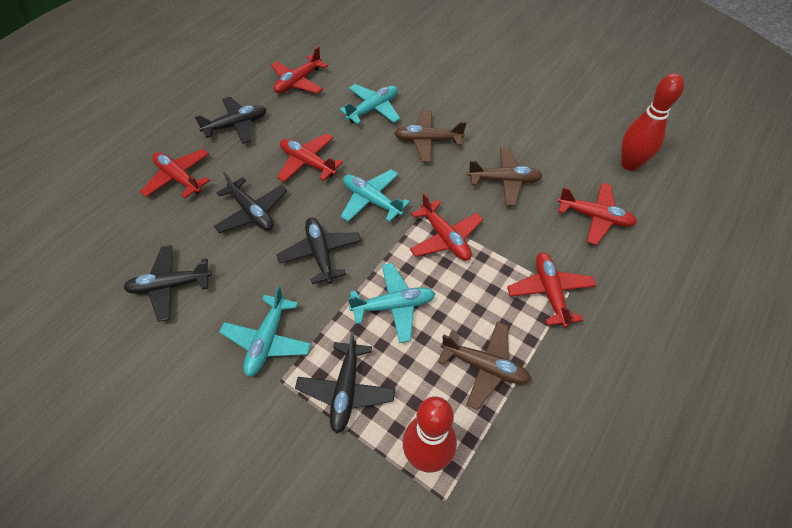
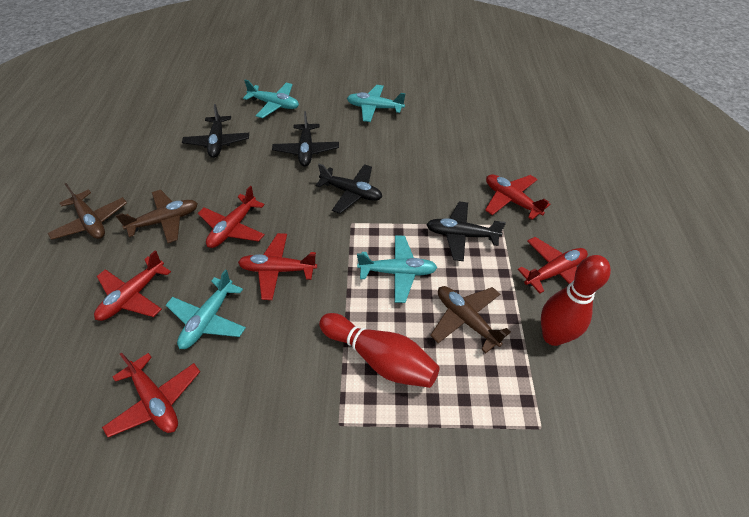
black plane: 5 -> 4

